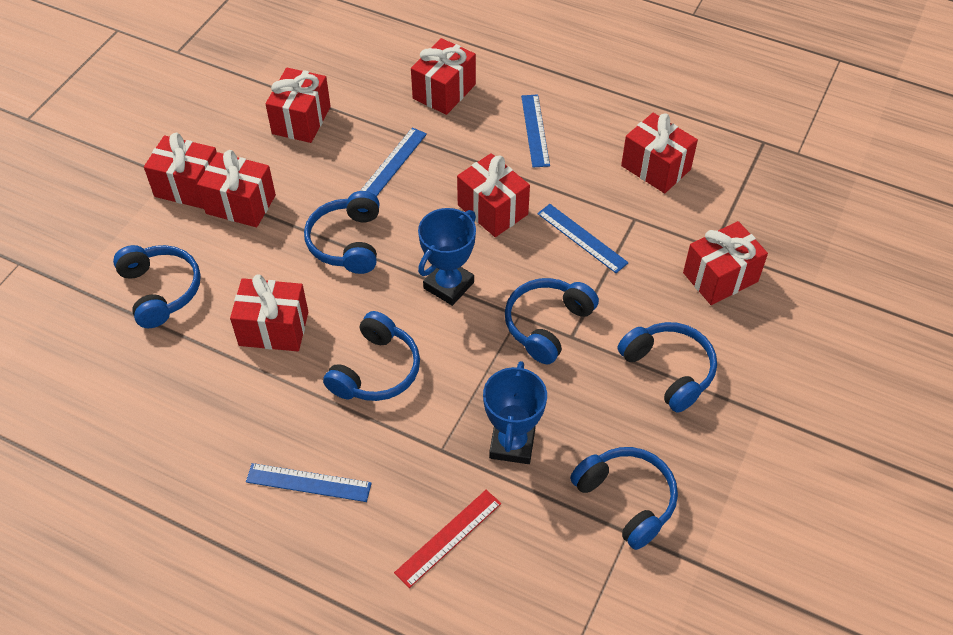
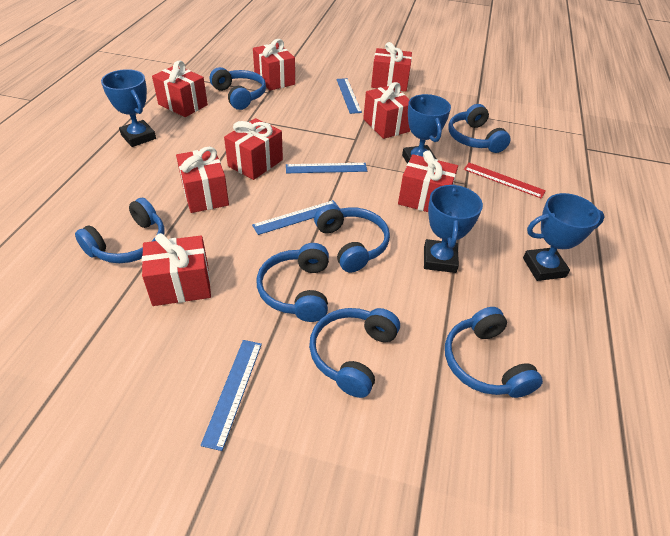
blue headphones: 6 -> 7
blue trophy: 2 -> 4

